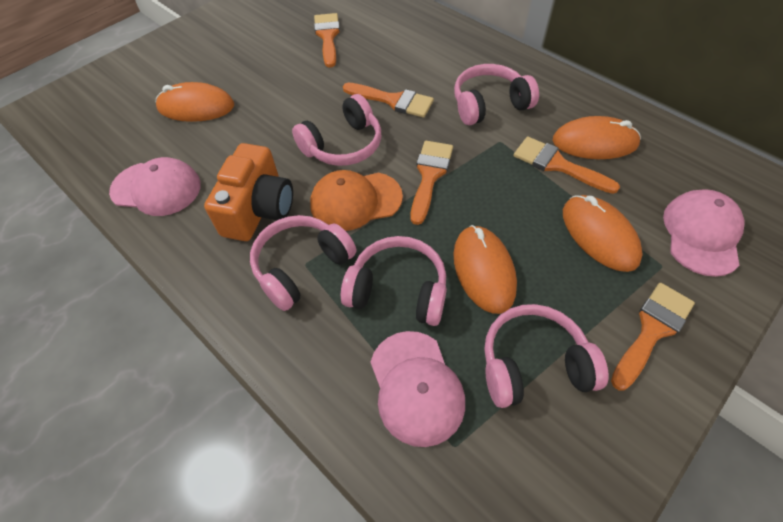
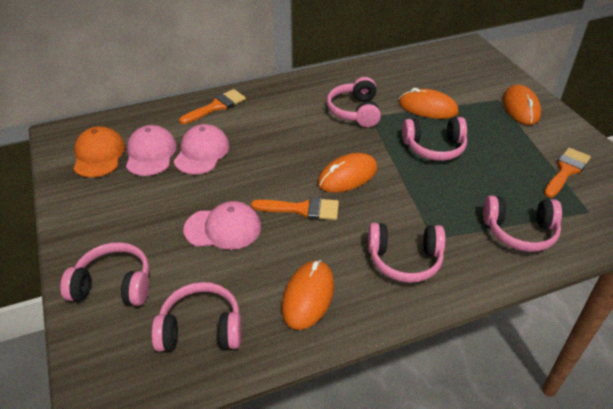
orange brush: 5 -> 3
orange camera: 1 -> 0
pink headphones: 5 -> 6

